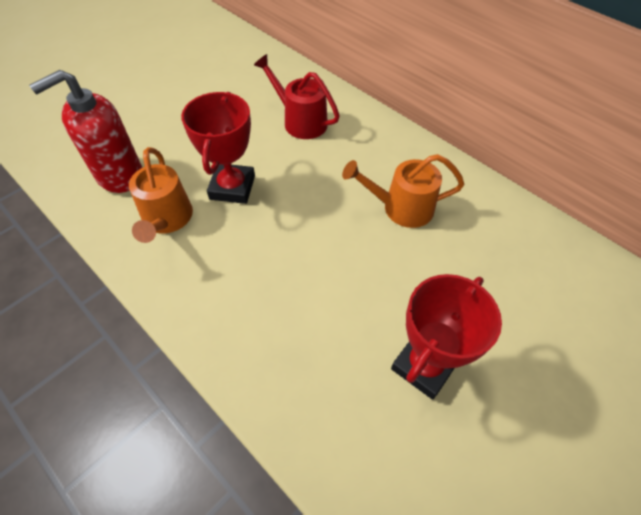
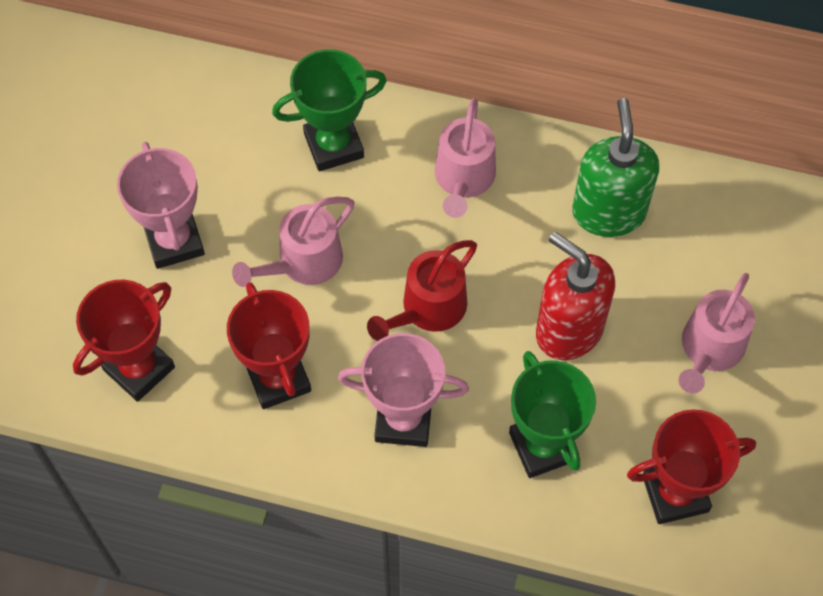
green soap dispenser: 0 -> 1
green trophy: 0 -> 2
orange watering can: 2 -> 0
pink trophy: 0 -> 2
pink watering can: 0 -> 3
red trophy: 2 -> 3

